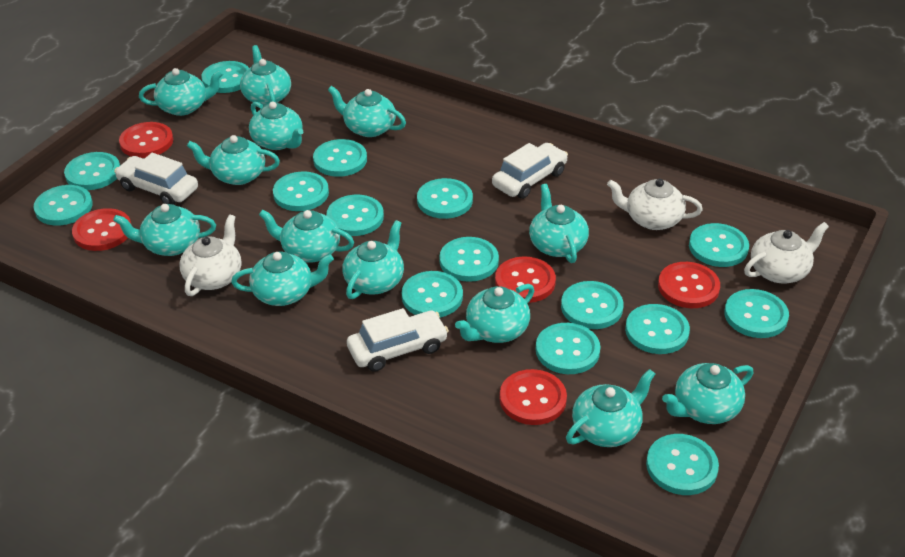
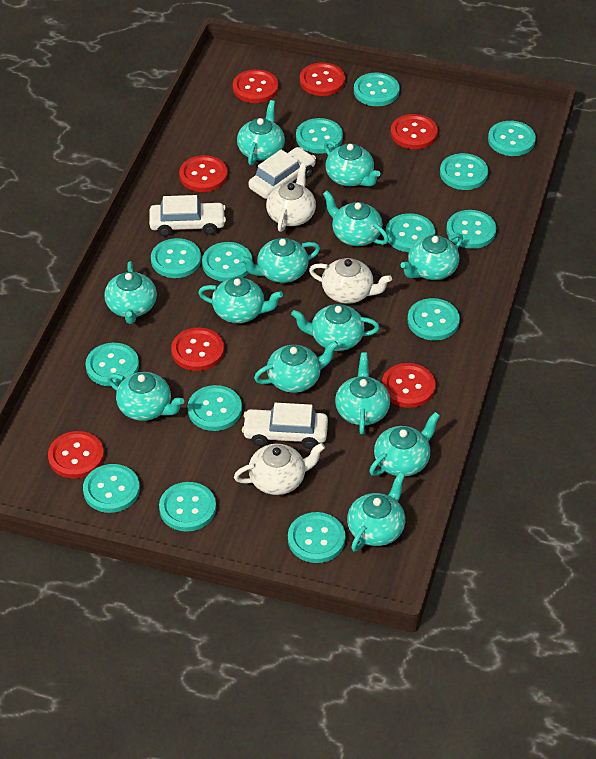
red button: 5 -> 7
turquoise button: 15 -> 14

